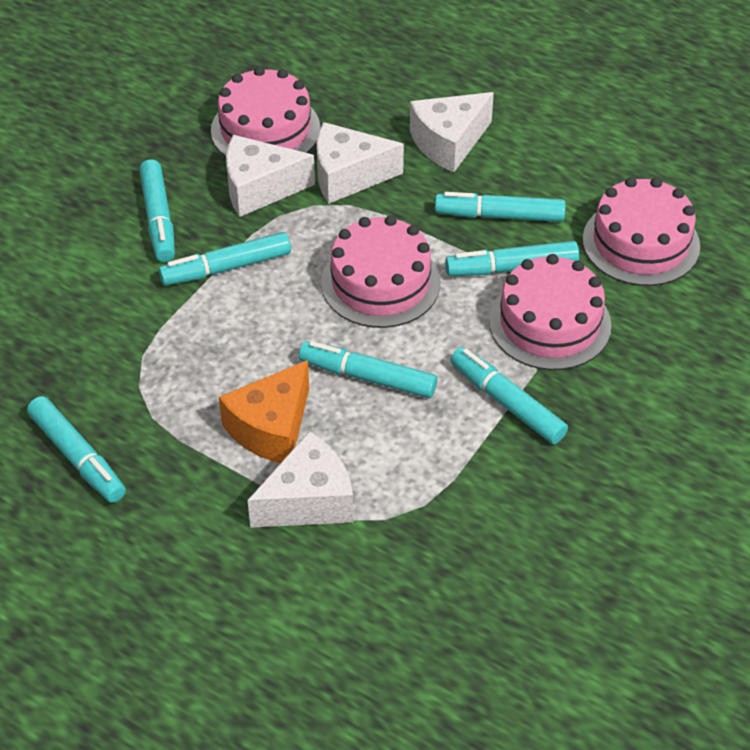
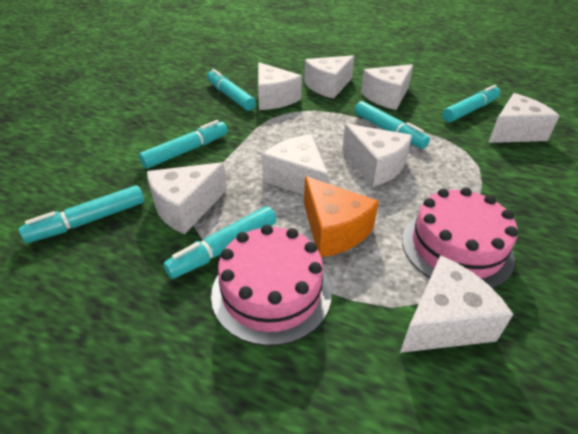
pink cake: 4 -> 2
turquoise marker: 7 -> 6
white cheese: 4 -> 8

